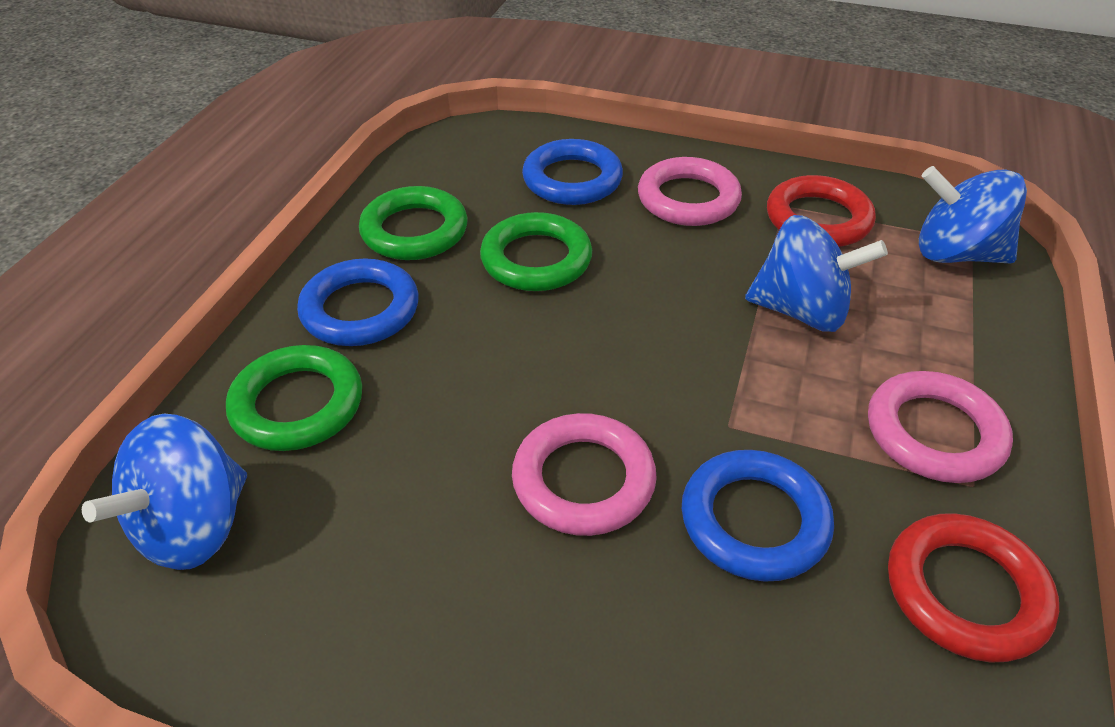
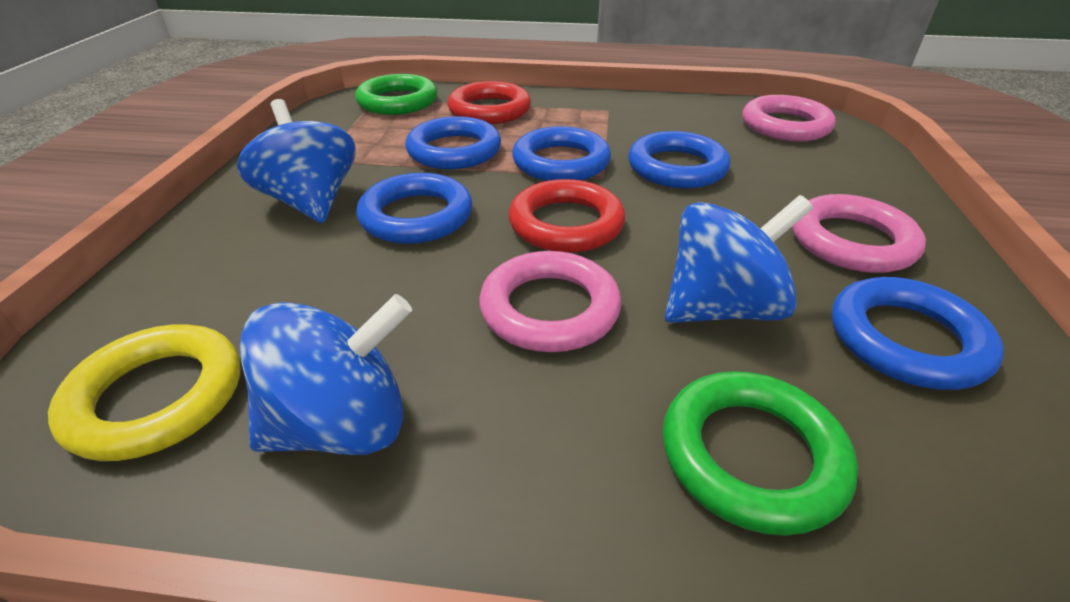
blue ring: 3 -> 5
green ring: 3 -> 2
yellow ring: 0 -> 1

